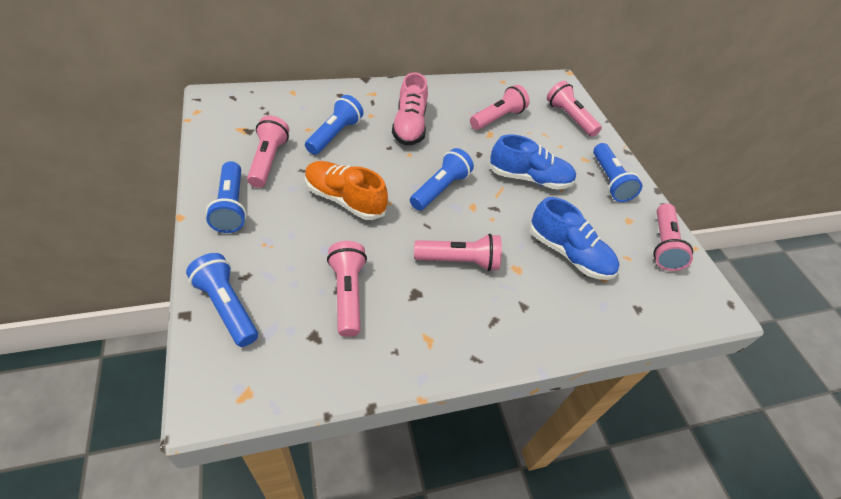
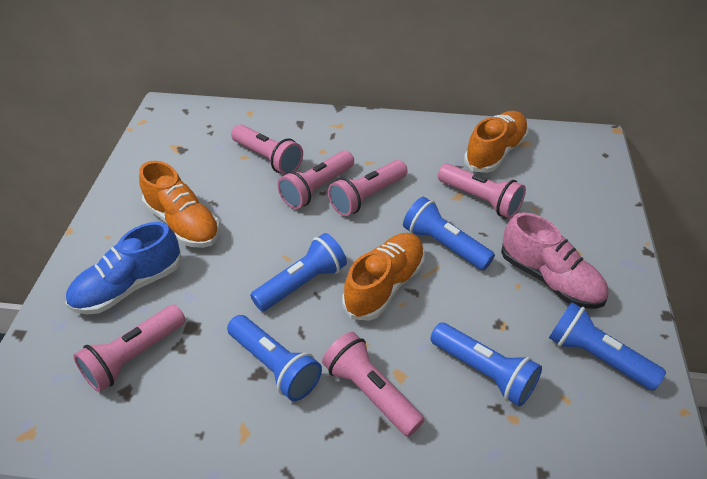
blue shoe: 2 -> 1
orange shoe: 1 -> 3

